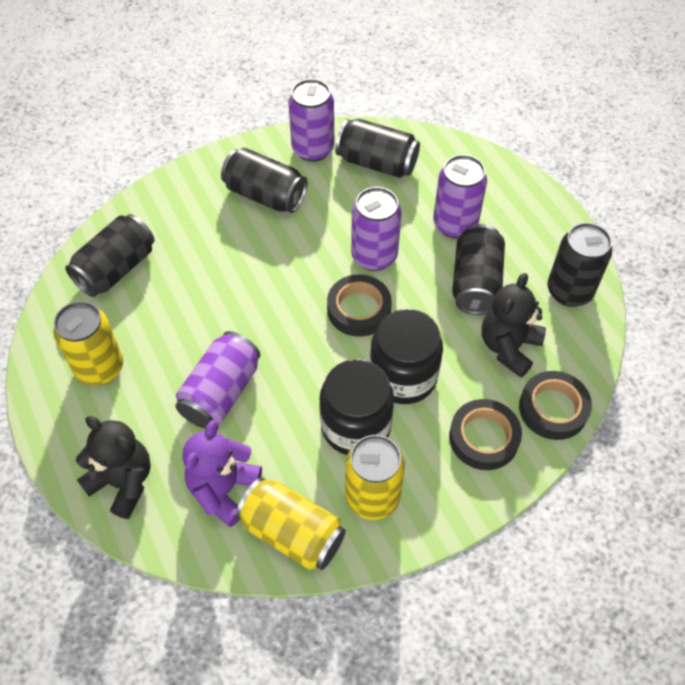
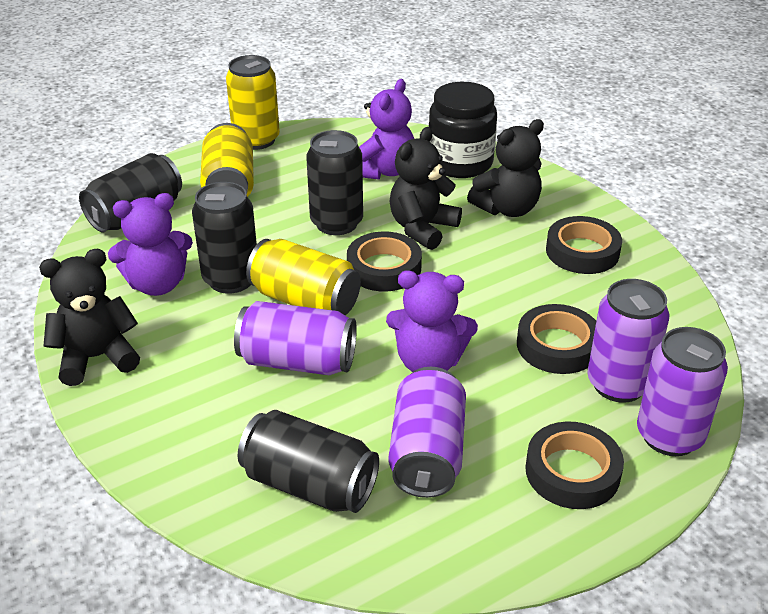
black can: 5 -> 4
black jar: 2 -> 1
black tape: 3 -> 4
black teddy bear: 2 -> 3
purple teddy bear: 1 -> 3

